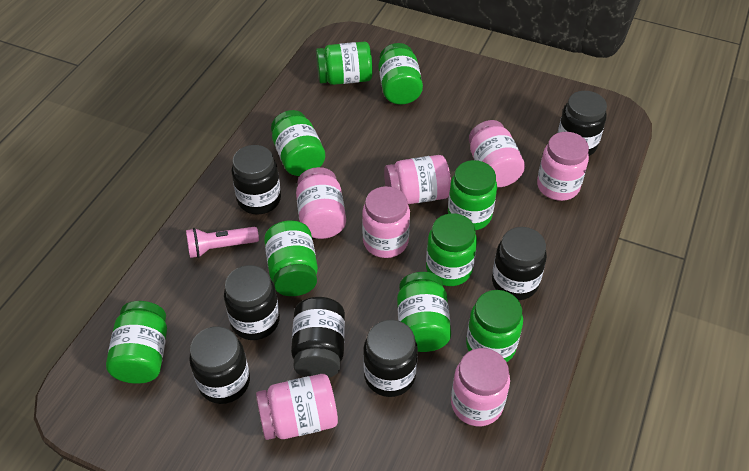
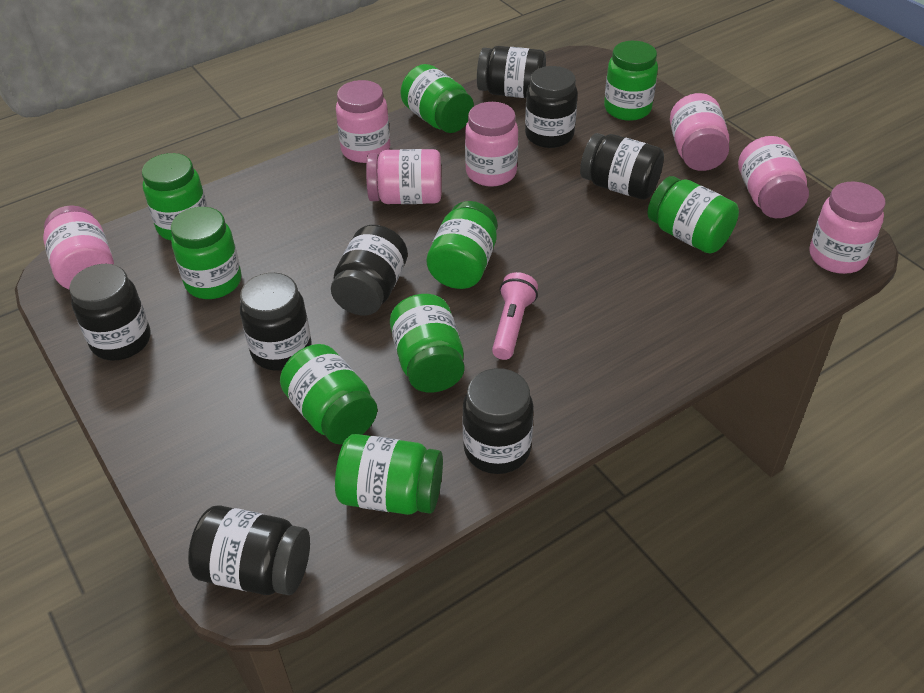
black jar: 7 -> 8

